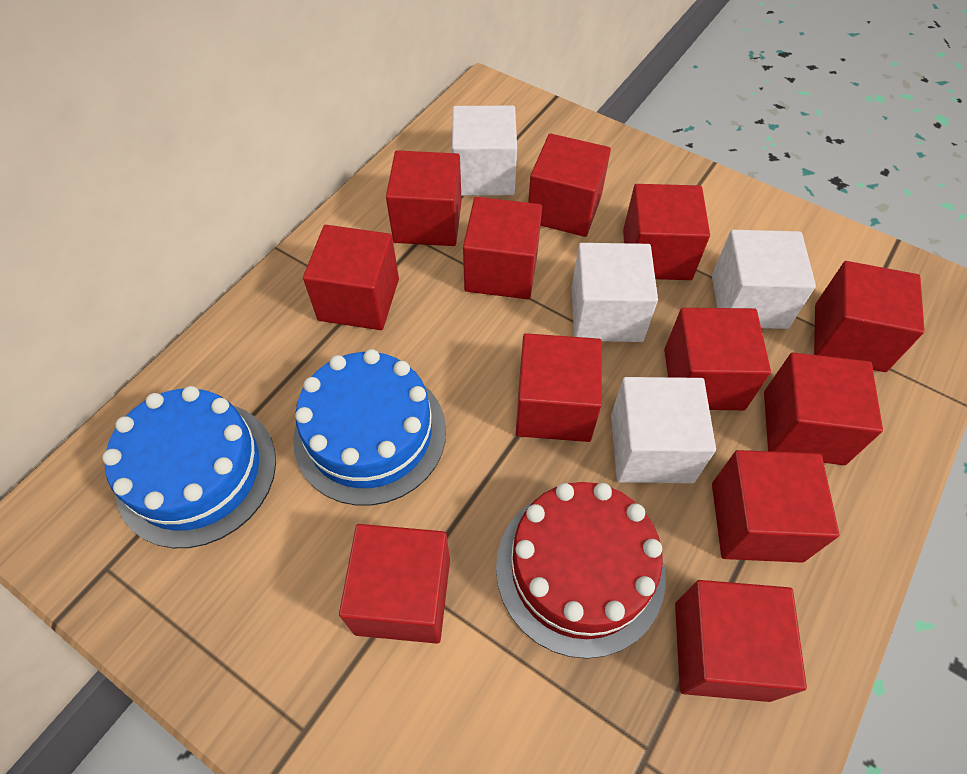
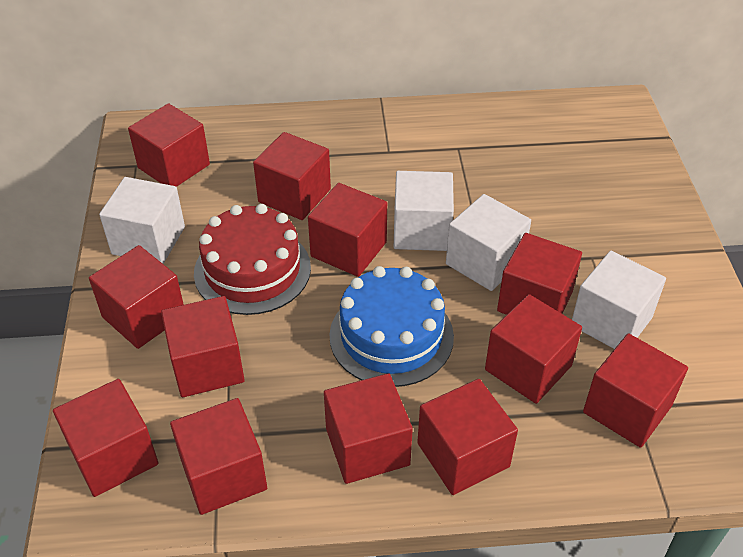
blue cake: 2 -> 1

